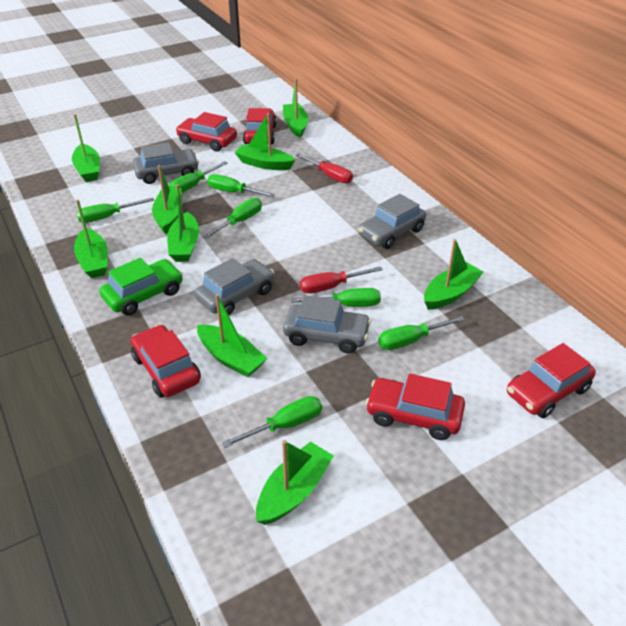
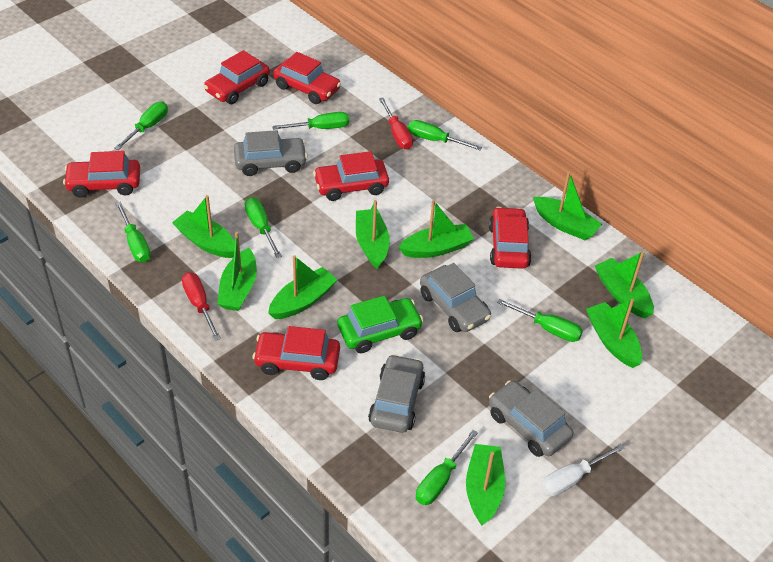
red car: 5 -> 6
white screwdriver: 0 -> 1

